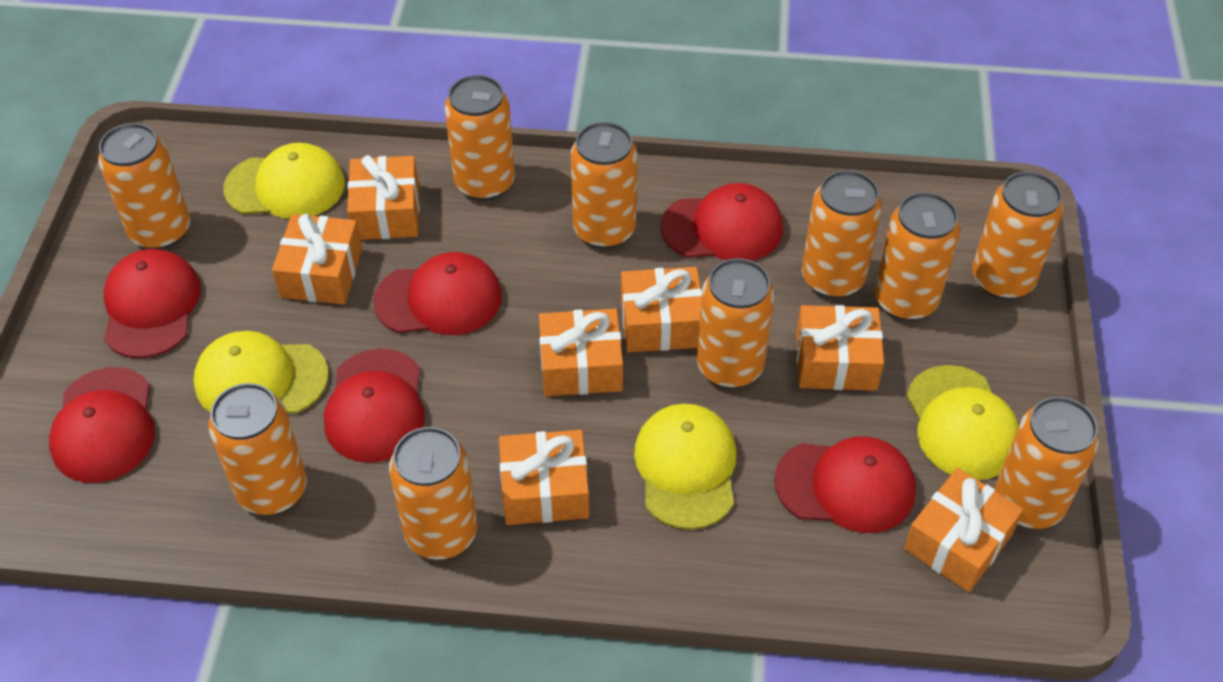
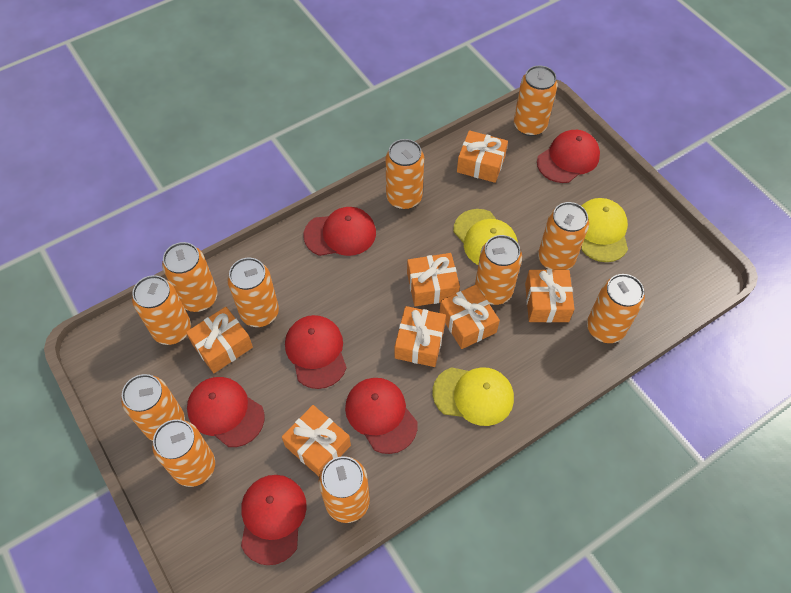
orange can: 10 -> 11
yellow cap: 4 -> 3

